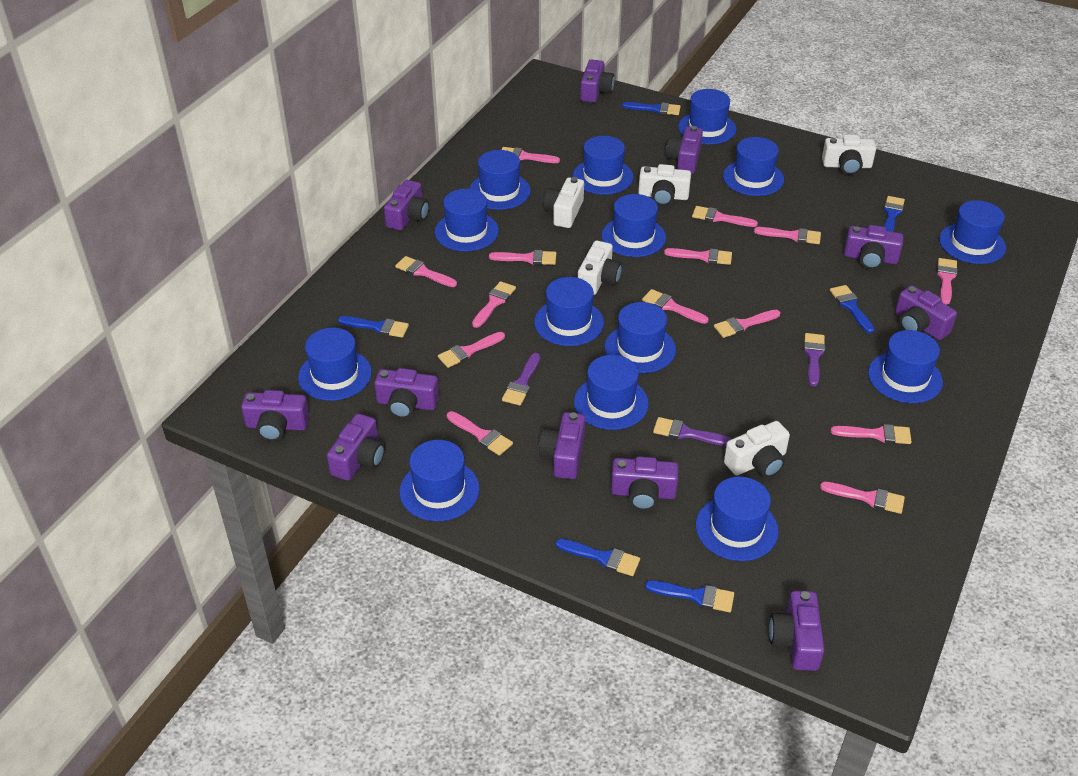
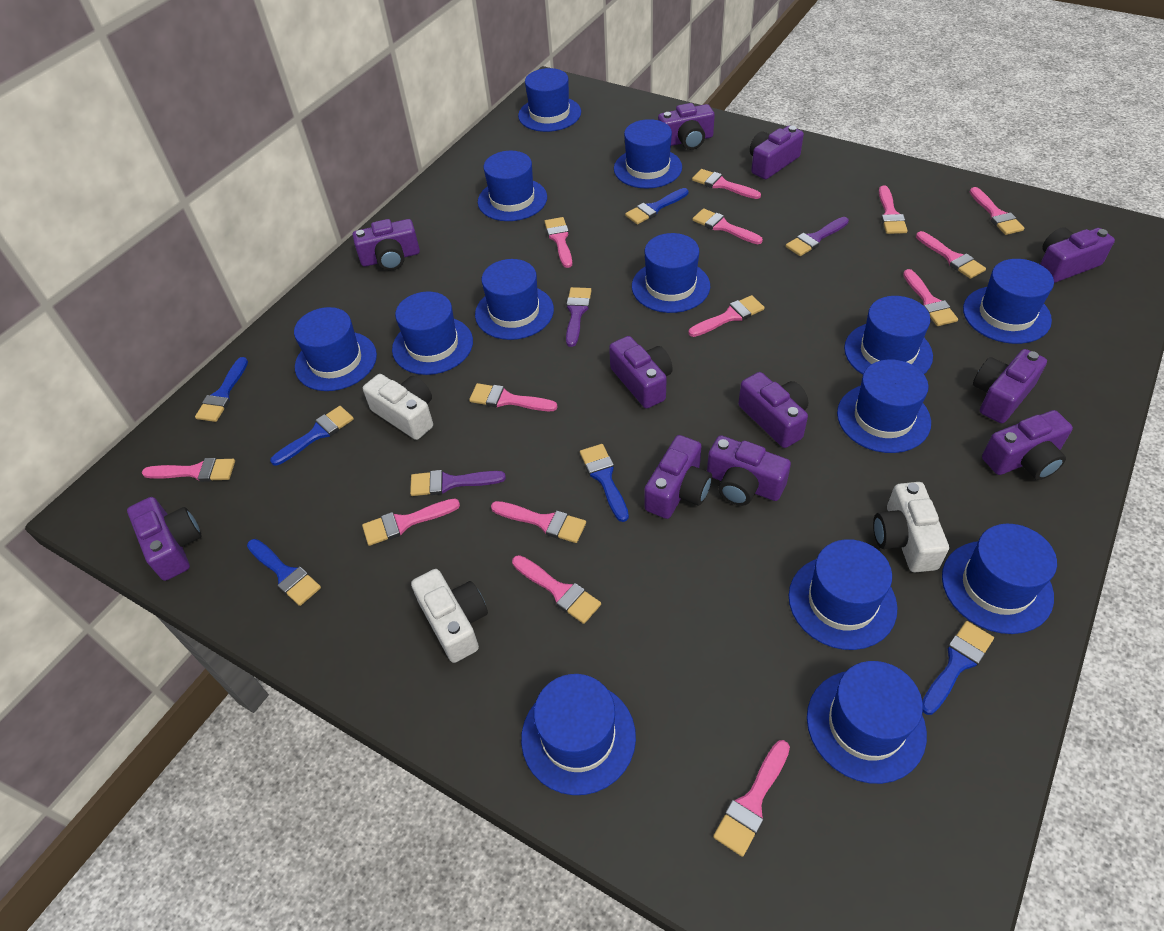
white camera: 5 -> 3

